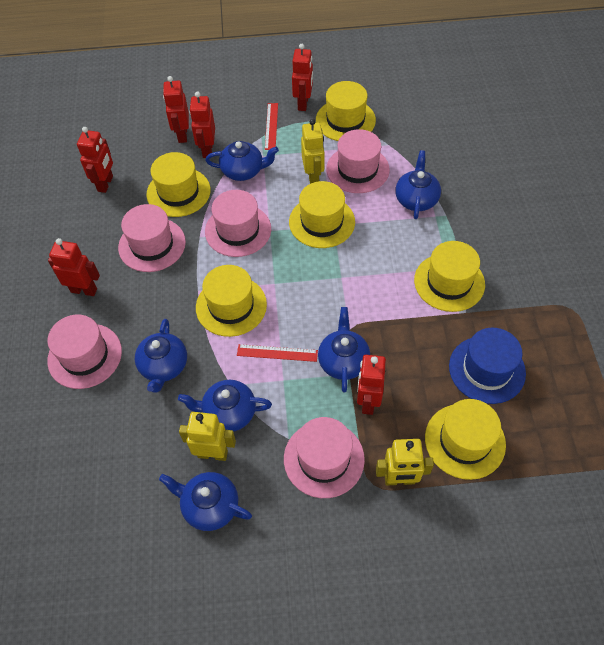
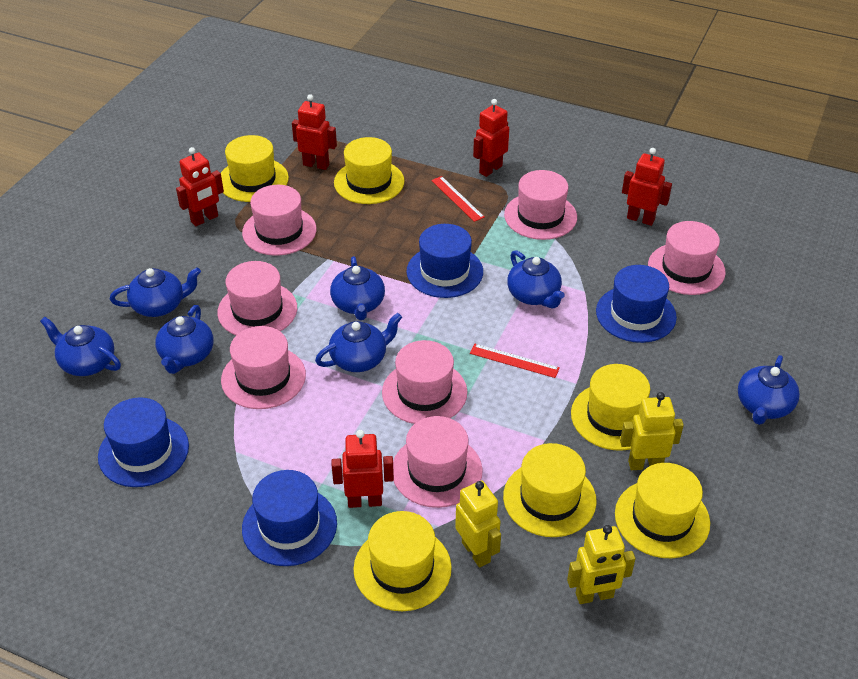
blue hat: 1 -> 4
blue teapot: 6 -> 7
pink hat: 5 -> 7
red robot: 6 -> 5

